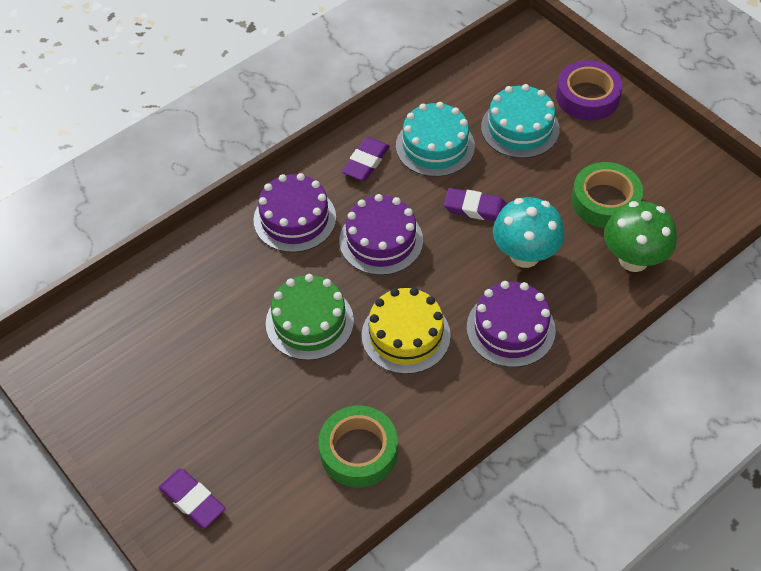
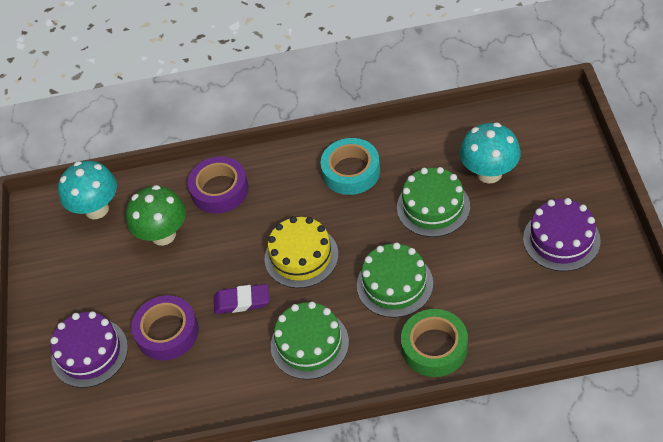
green cake: 1 -> 3
green tape: 2 -> 1
purple cake: 3 -> 2
purple eraser: 3 -> 1
purple tape: 1 -> 2
turquoise cake: 2 -> 0
turquoise mushroom: 1 -> 2
turquoise tape: 0 -> 1

